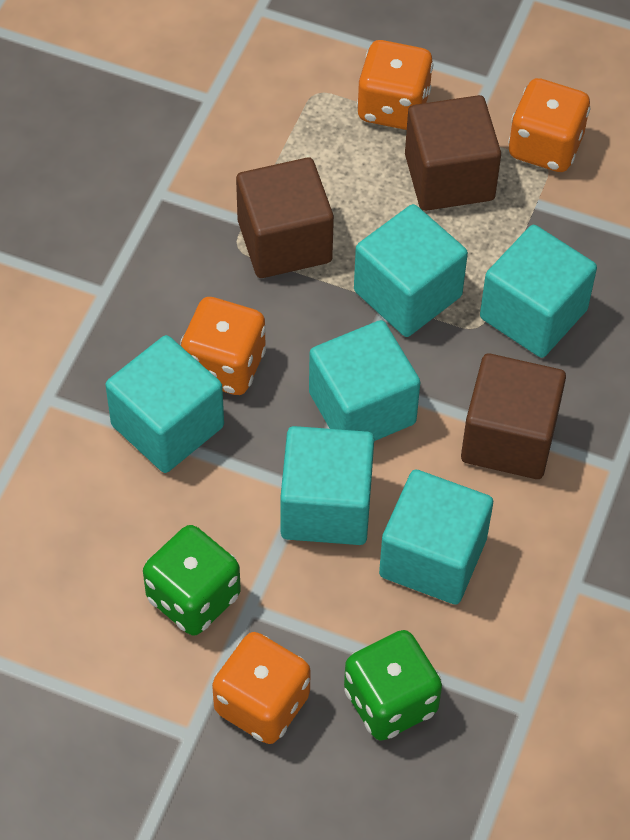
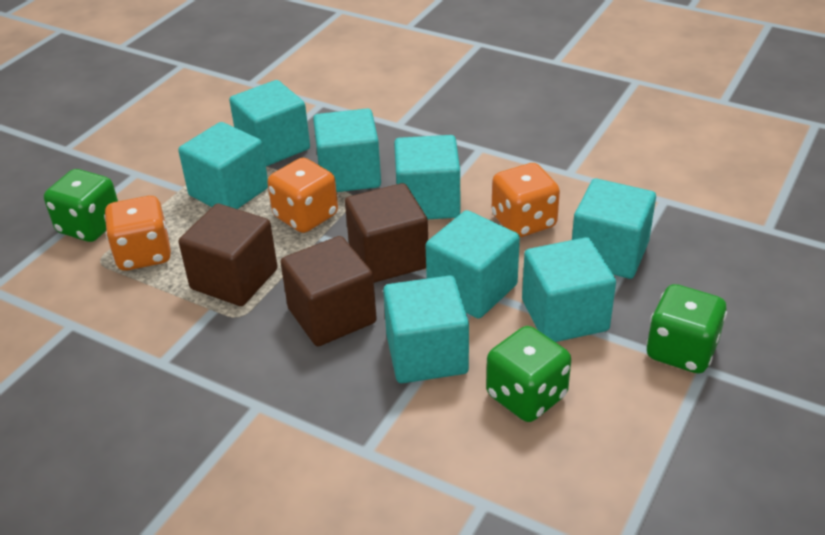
green dice: 2 -> 3
orange dice: 4 -> 3
turquoise cube: 6 -> 8

